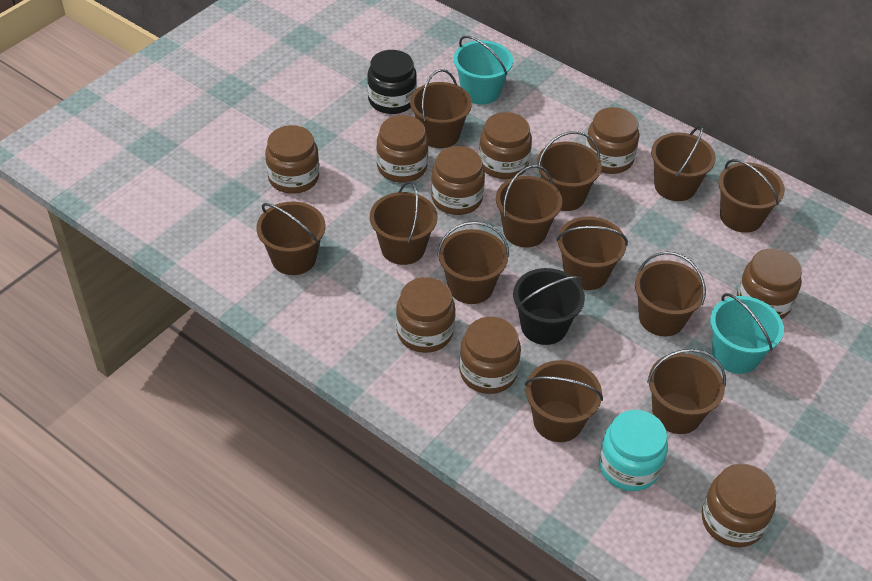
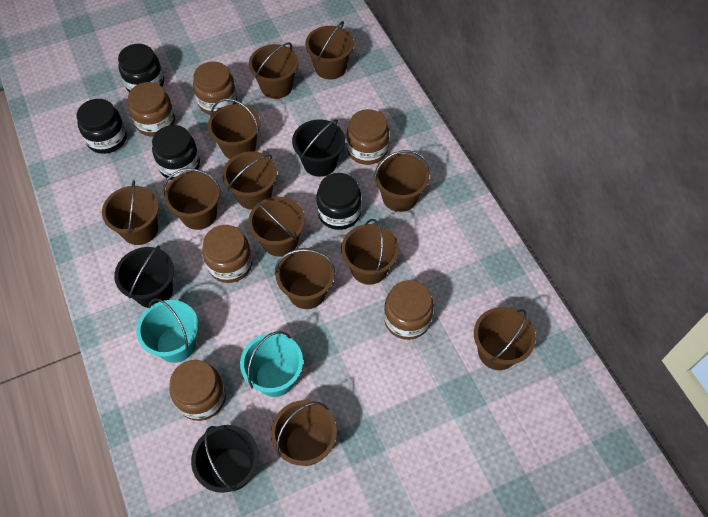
black bucket: 1 -> 3
black jar: 1 -> 4
brown jar: 9 -> 6
turquoise jar: 1 -> 0

